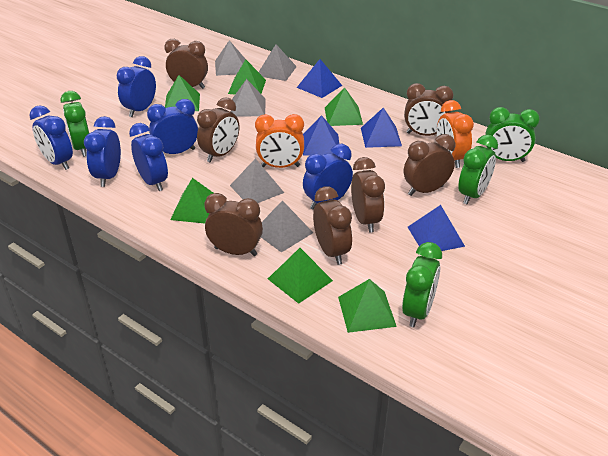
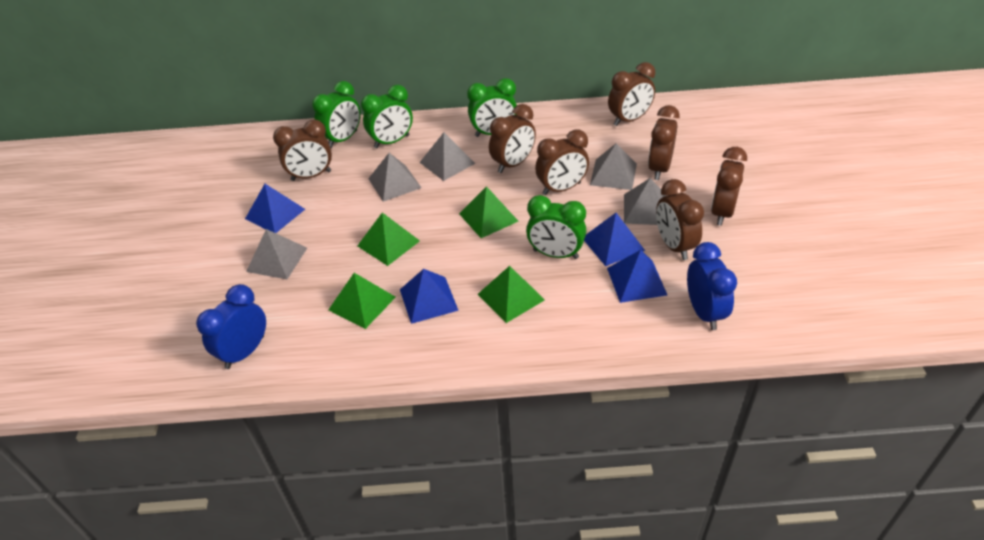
blue clock: 6 -> 2
green pyramid: 6 -> 4
orange clock: 2 -> 0

